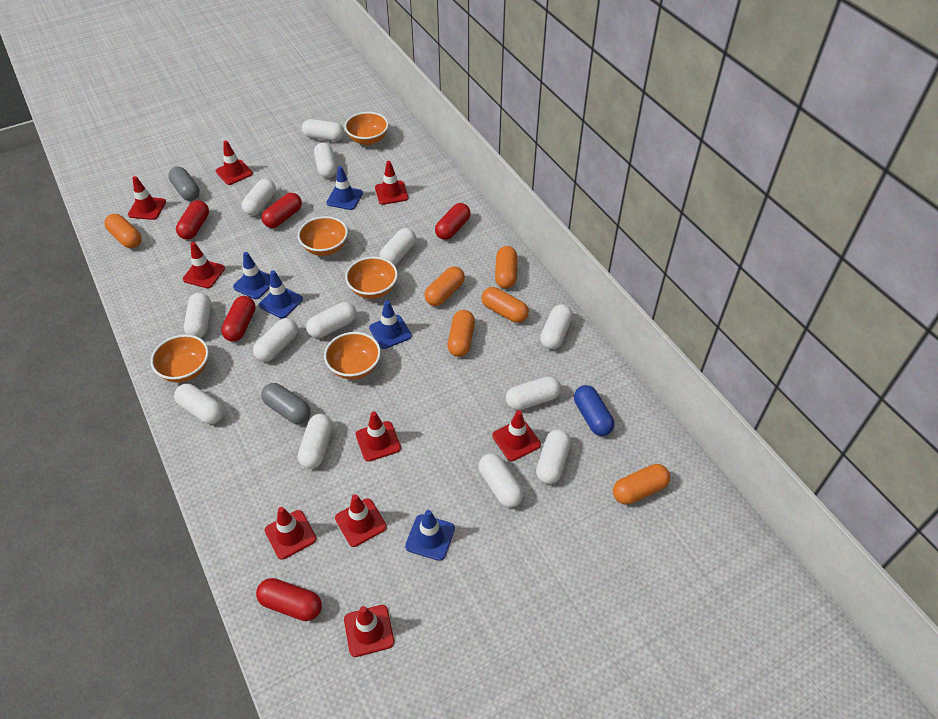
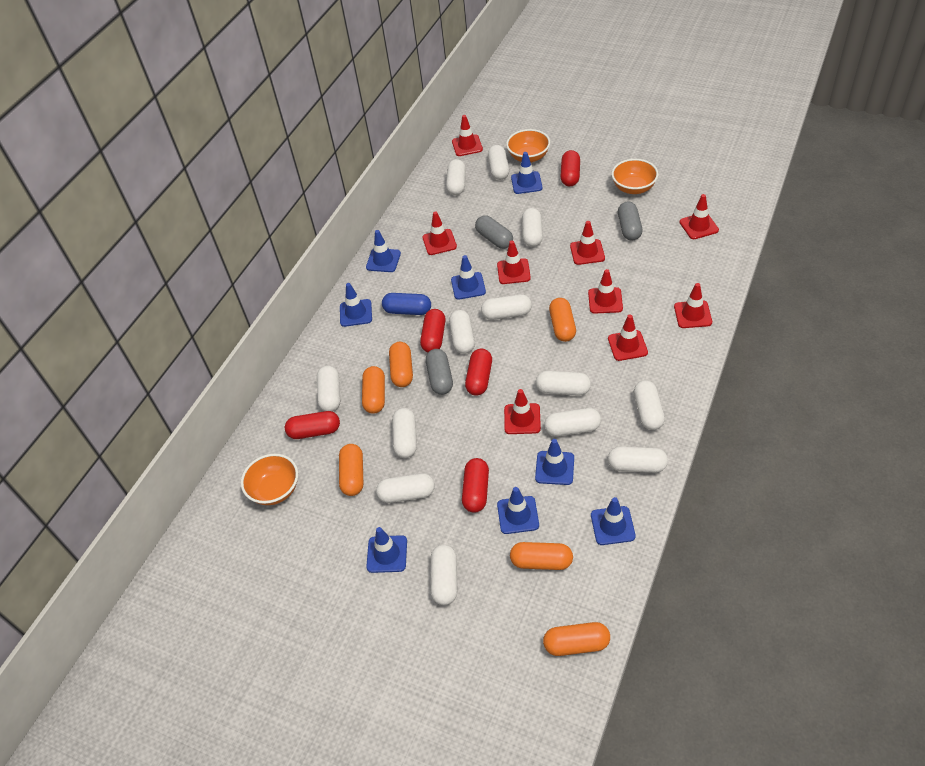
blue traffic cone: 5 -> 8
grey capsule: 2 -> 3
orange bowl: 5 -> 3

